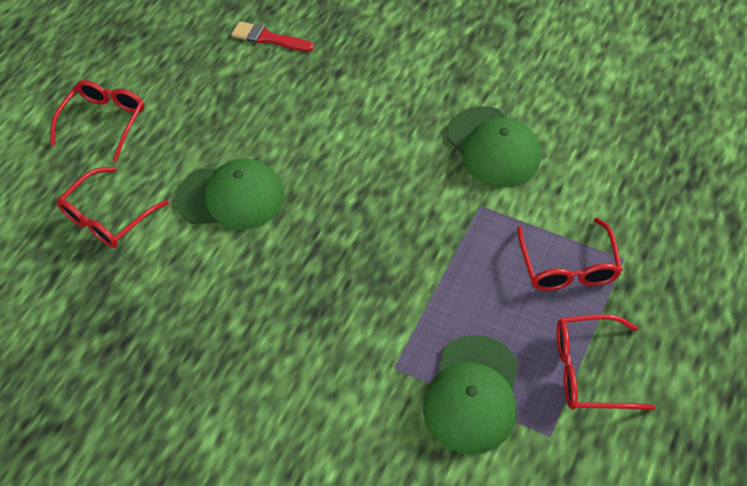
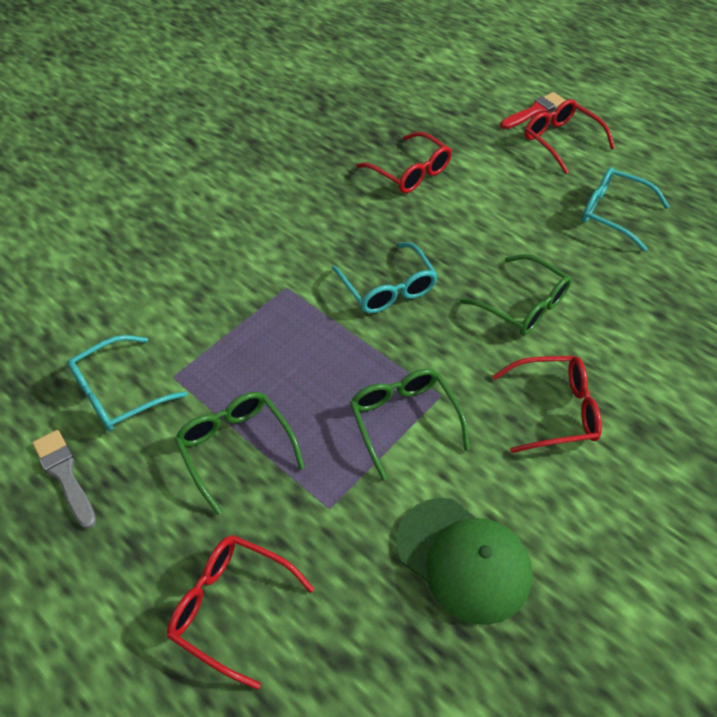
green cap: 3 -> 1
green glasses: 0 -> 3
grey brush: 0 -> 1
turquoise glasses: 0 -> 3

